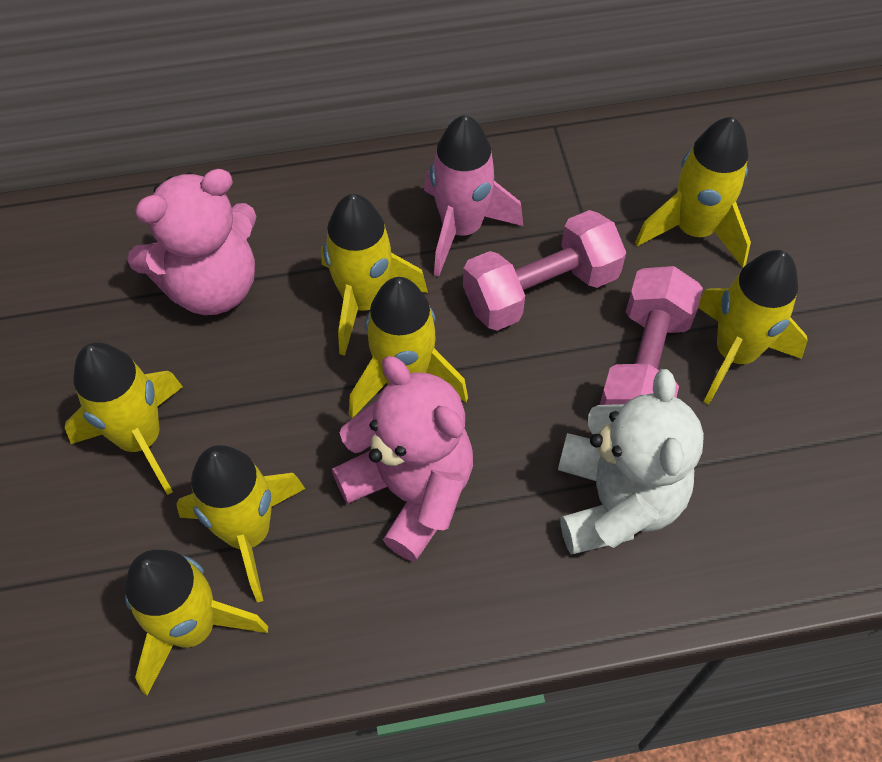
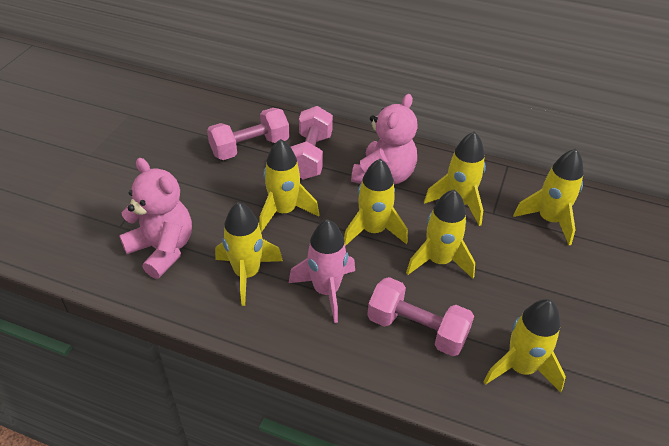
pink dumbbell: 2 -> 3
white teddy bear: 1 -> 0

